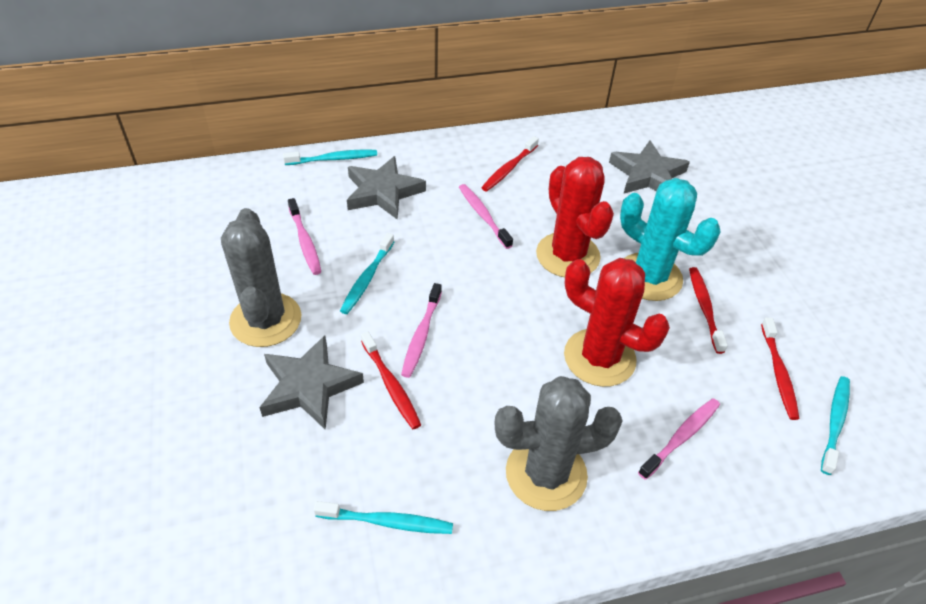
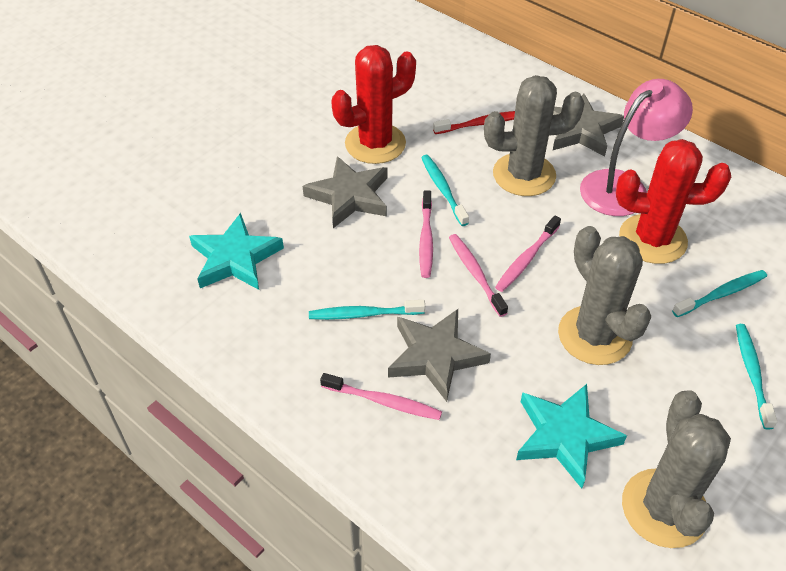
grey cactus: 2 -> 3
pink lamp: 0 -> 1
red toothbrush: 4 -> 1
turquoise cactus: 1 -> 0
turquoise star: 0 -> 2

